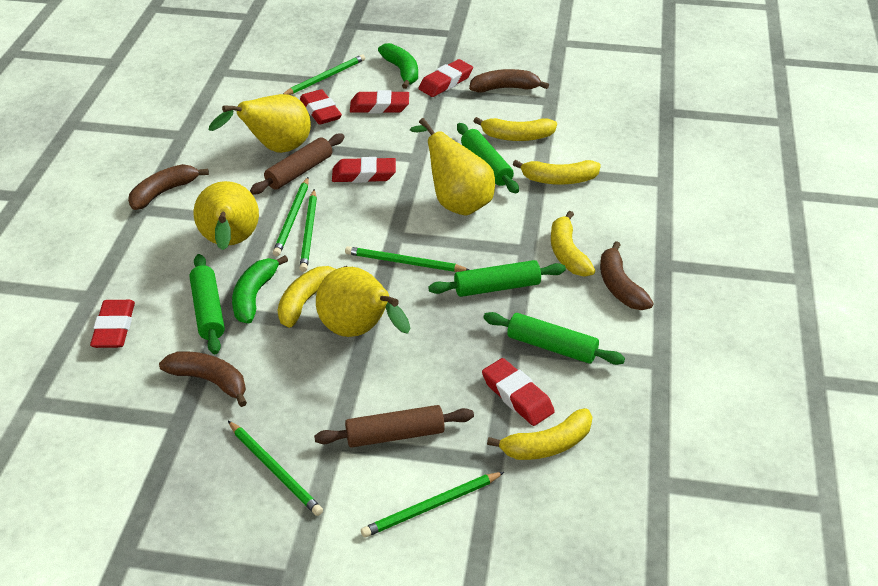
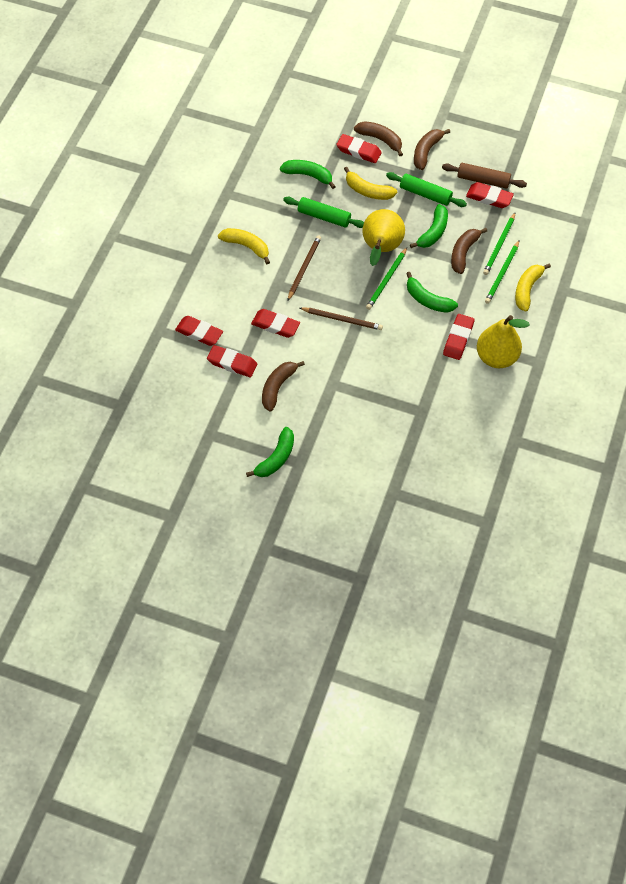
brown pencil: 0 -> 2
brown rolling pin: 2 -> 1
green banana: 2 -> 4
green pencil: 6 -> 3
green rolling pin: 4 -> 2
yellow banana: 5 -> 3
yellow pear: 4 -> 2

